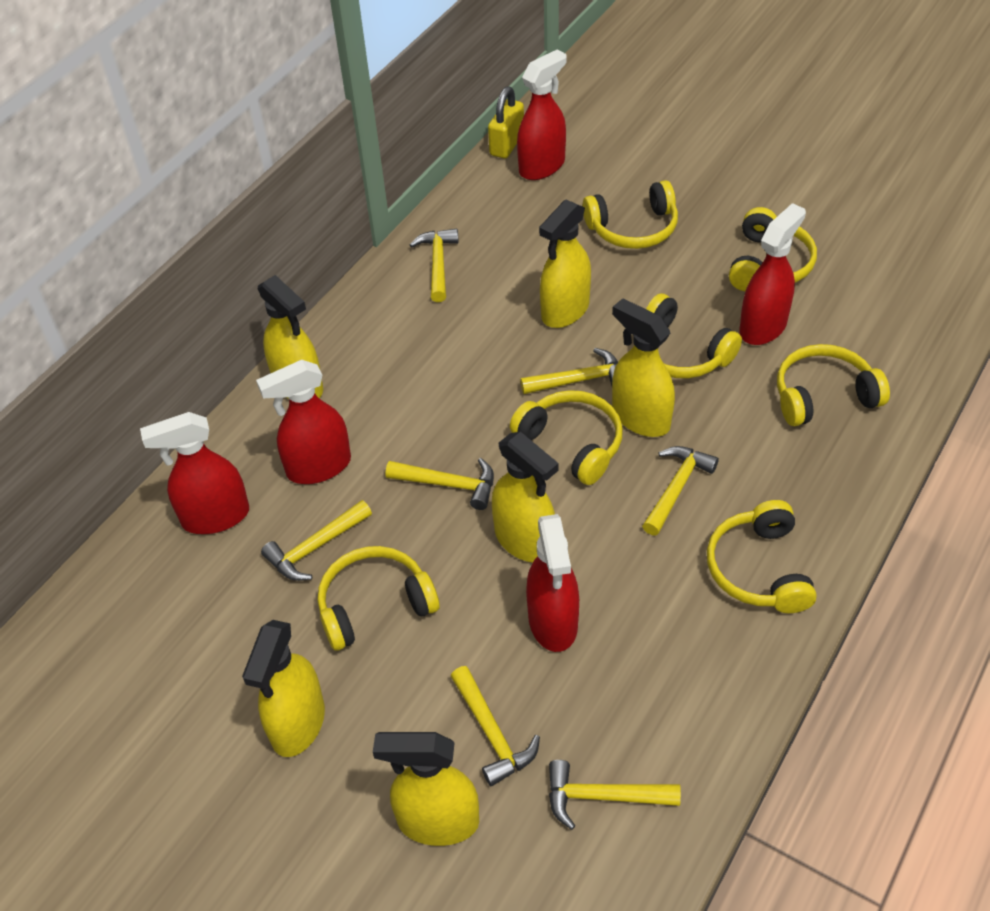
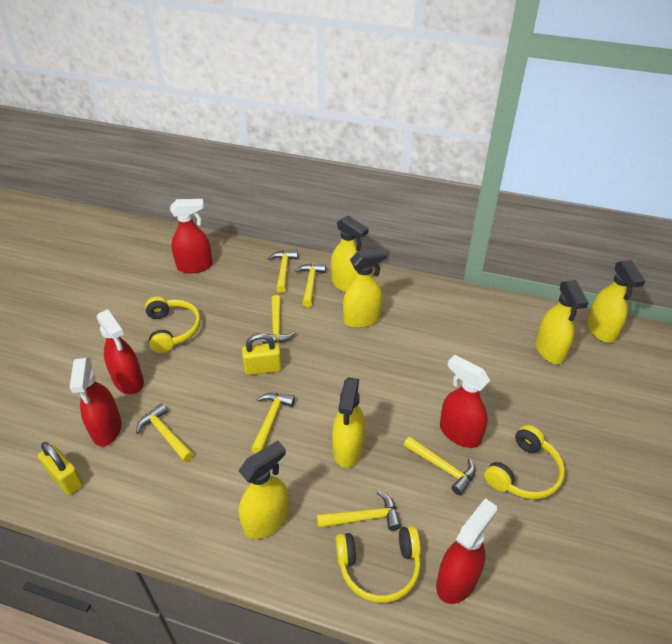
yellow headphones: 7 -> 3
yellow padlock: 1 -> 2

